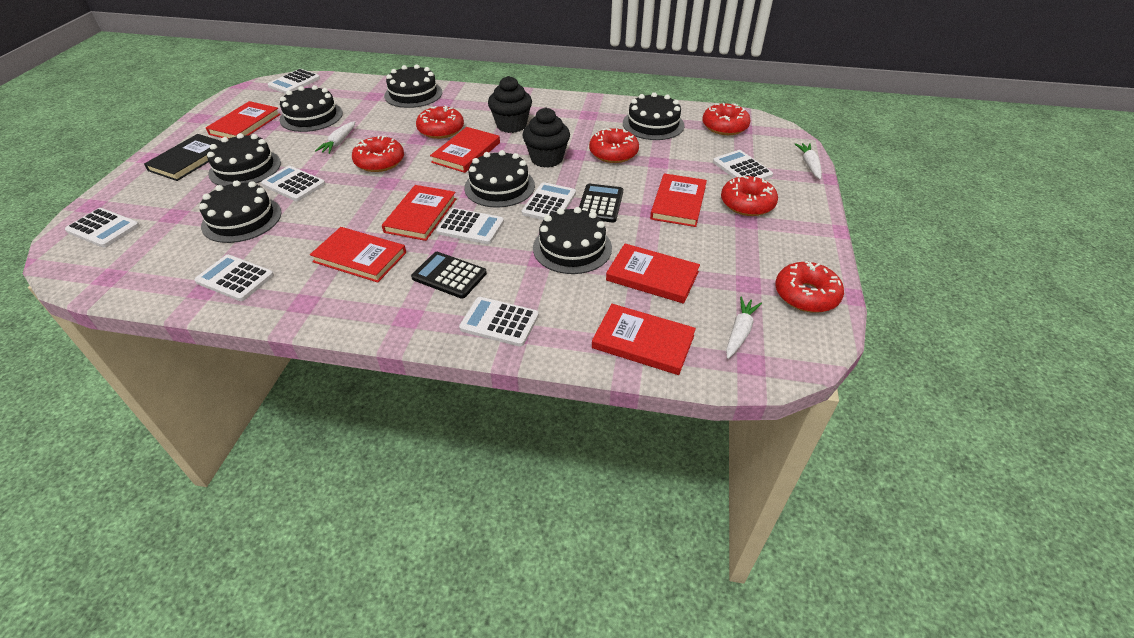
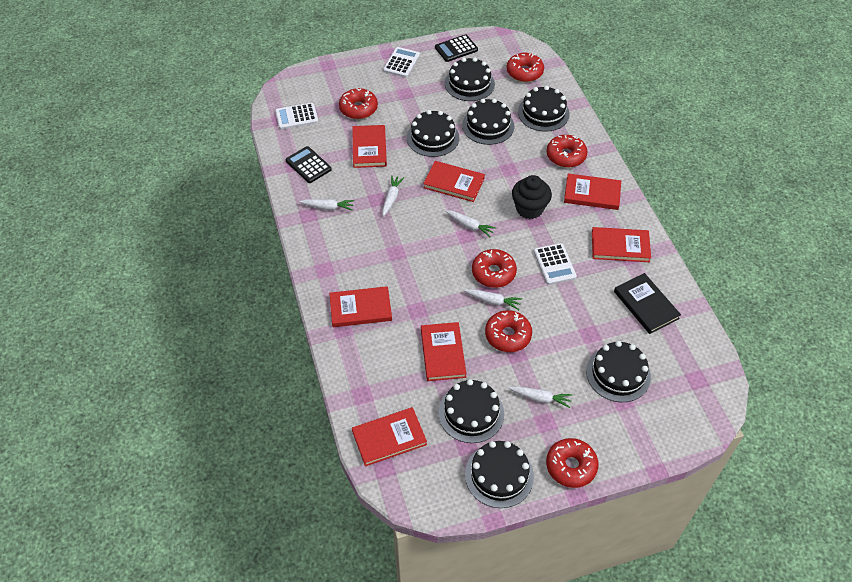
black cupcake: 2 -> 1
white calculator: 8 -> 3
white carrot: 3 -> 5

